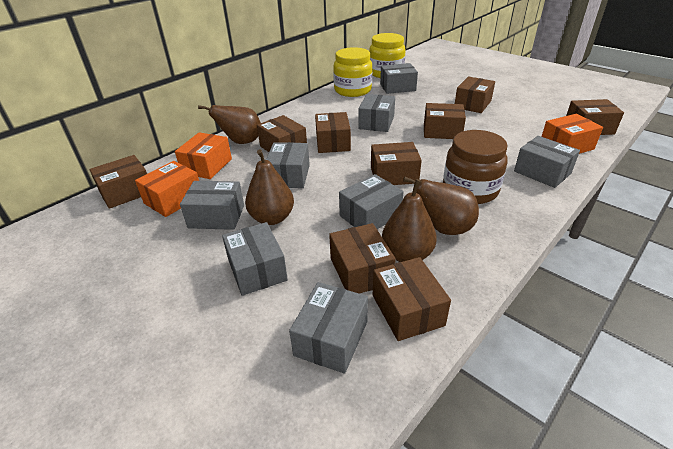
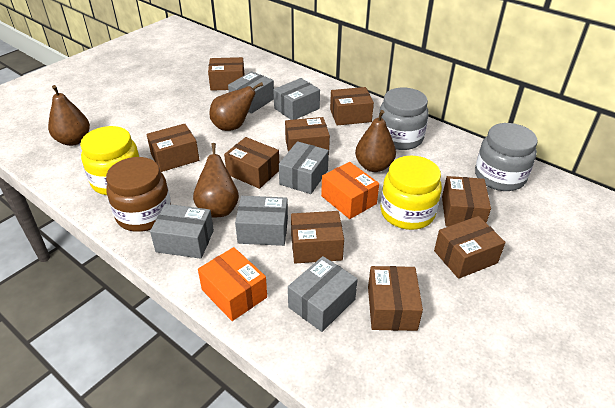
grey box: 8 -> 6
grey jar: 0 -> 2
orange box: 3 -> 2

